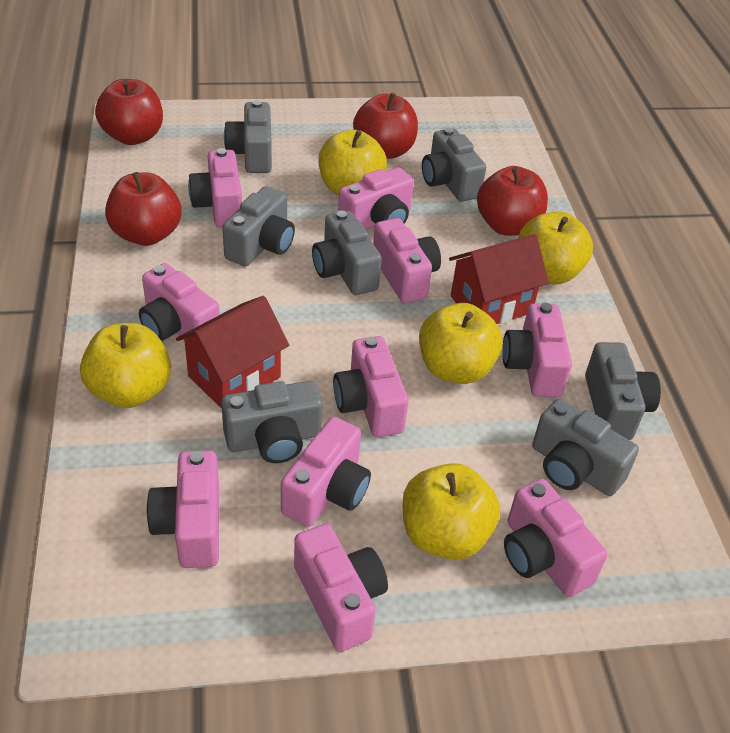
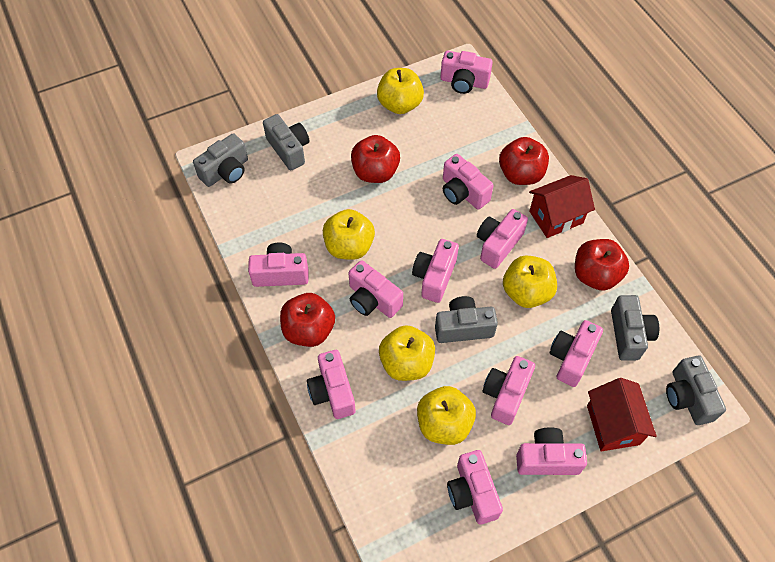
grey camera: 7 -> 5
pink camera: 10 -> 11

